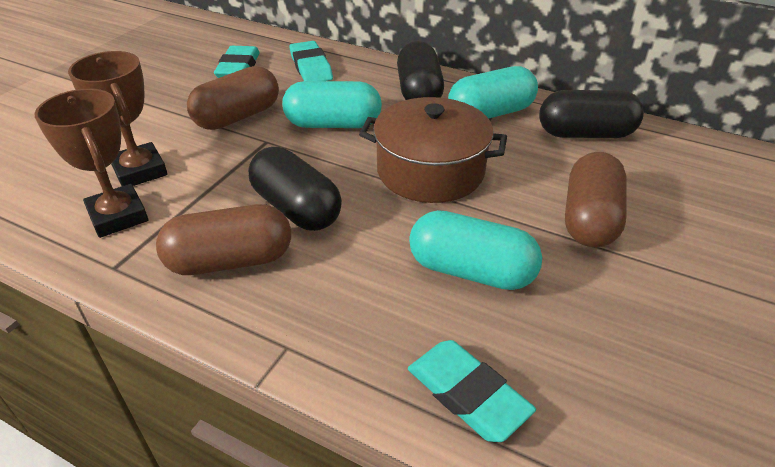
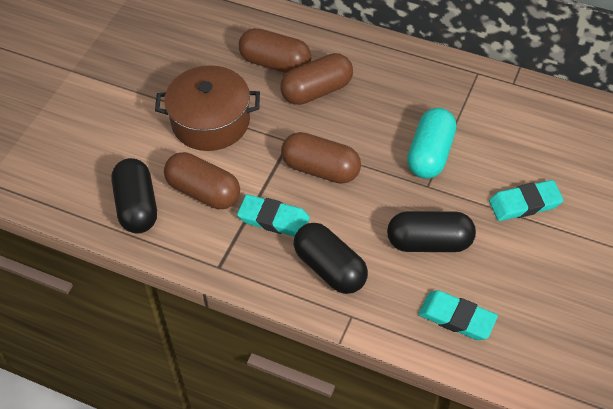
brown capsule: 3 -> 4
brown trophy: 2 -> 0
turquoise capsule: 3 -> 1

